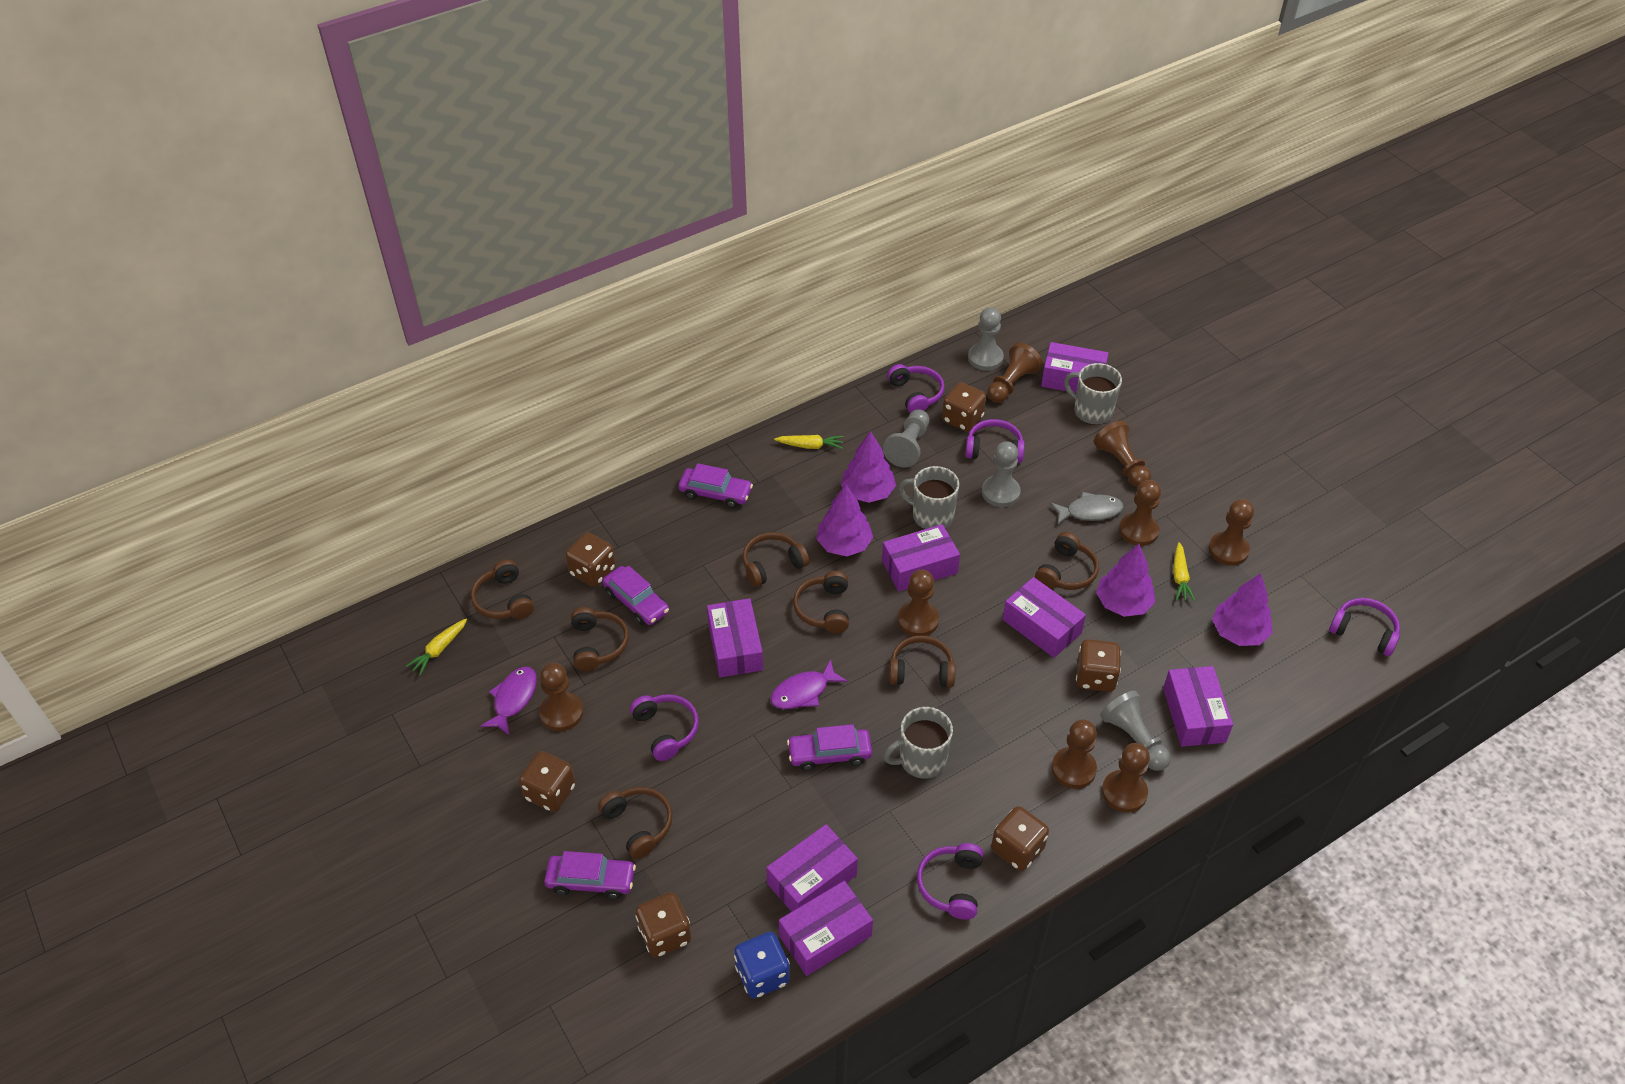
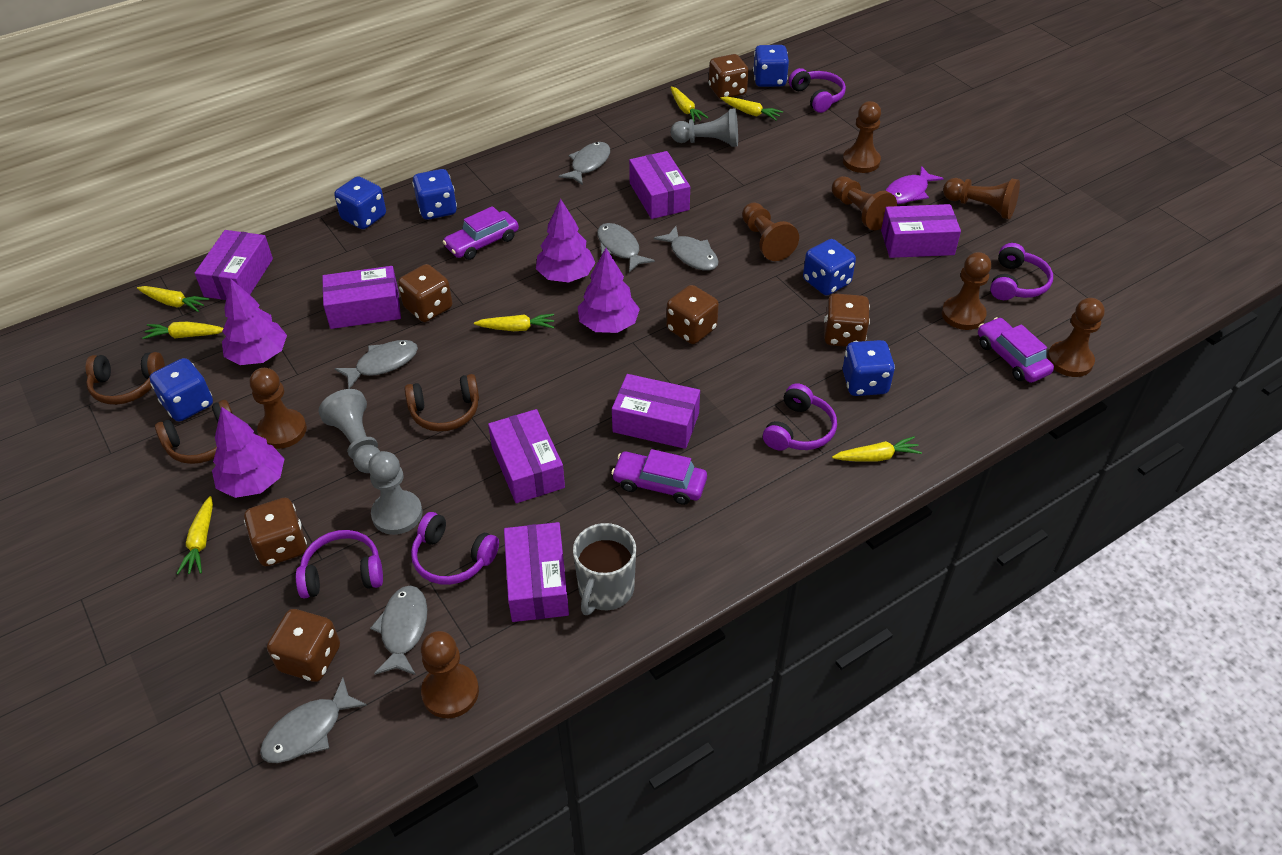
blue dice: 1 -> 6
brown headphones: 7 -> 3
grey fish: 1 -> 6
grey mug: 3 -> 1
grey pawn: 4 -> 3
purple car: 4 -> 3
purple fish: 2 -> 1
yellow carrot: 3 -> 7

